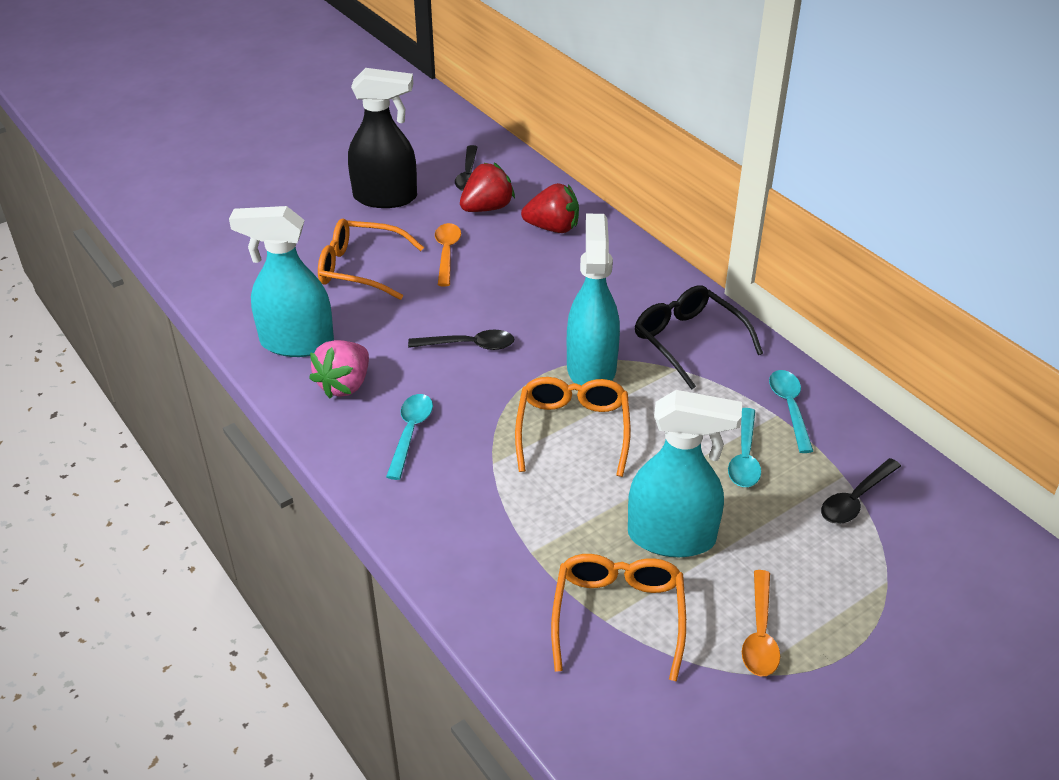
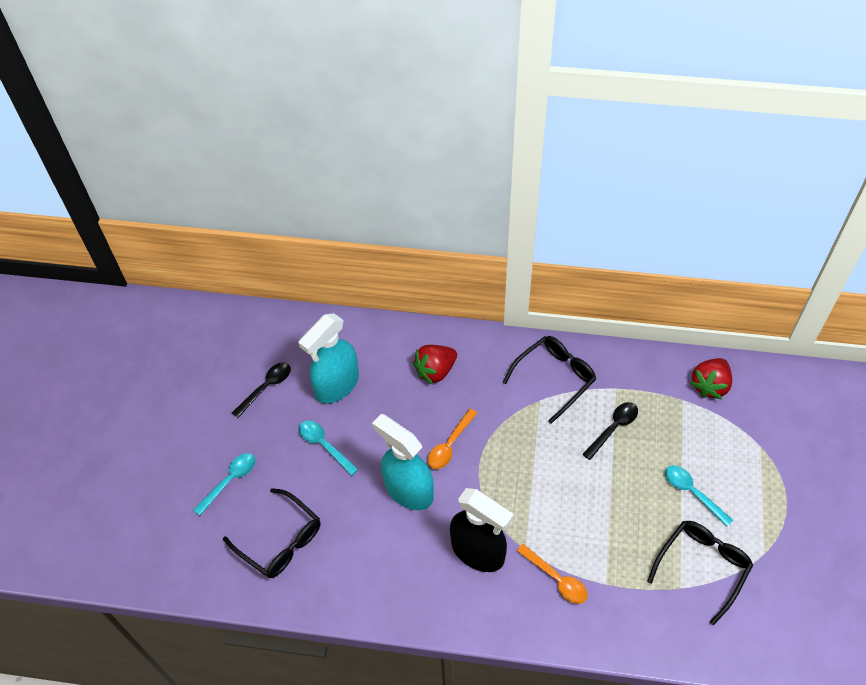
black glasses: 1 -> 3
black spoon: 3 -> 2
orange glasses: 3 -> 0
pink strawberry: 1 -> 0
turquoise spray bottle: 3 -> 2

